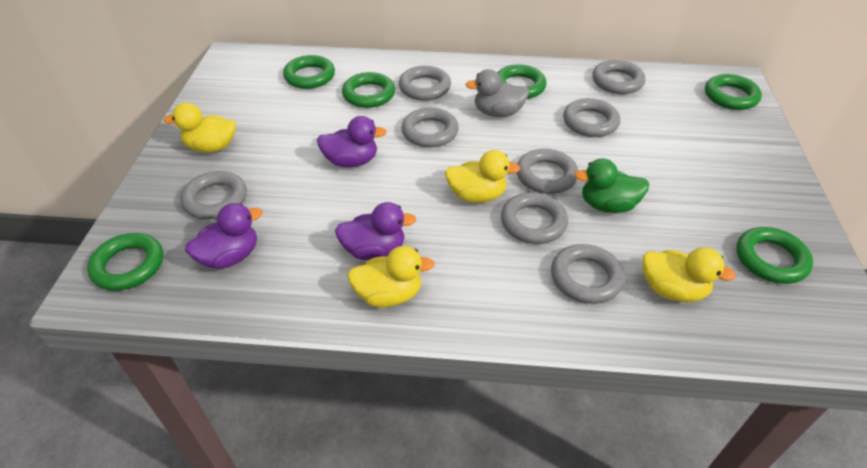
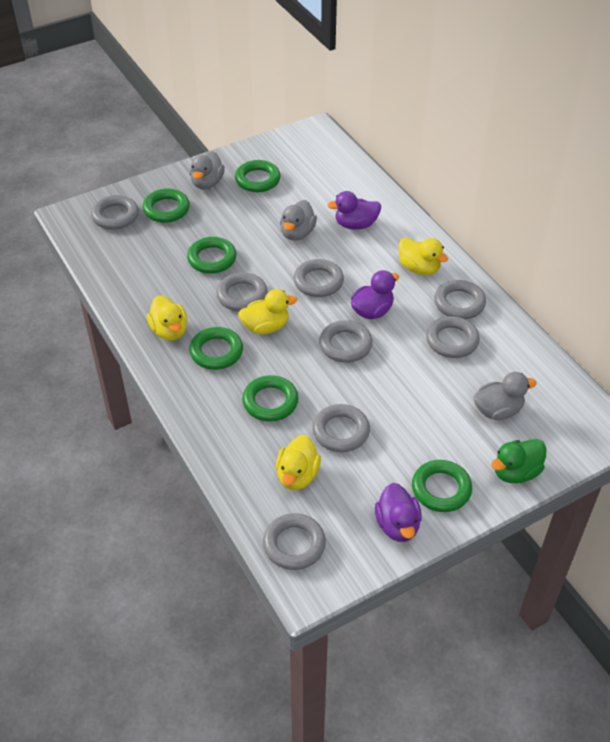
grey duck: 1 -> 3

